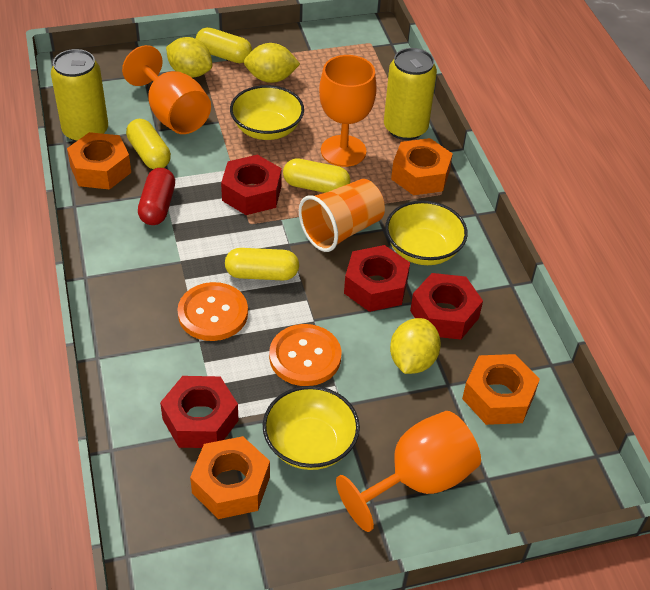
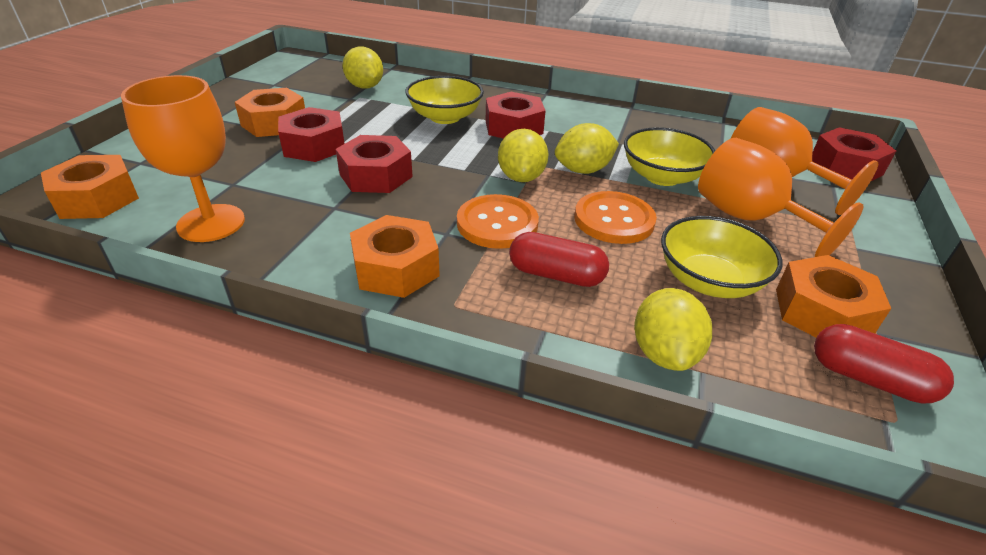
orange cup: 1 -> 0
red capsule: 1 -> 2
yellow can: 2 -> 0
yellow capsule: 4 -> 0
yellow lemon: 3 -> 4

